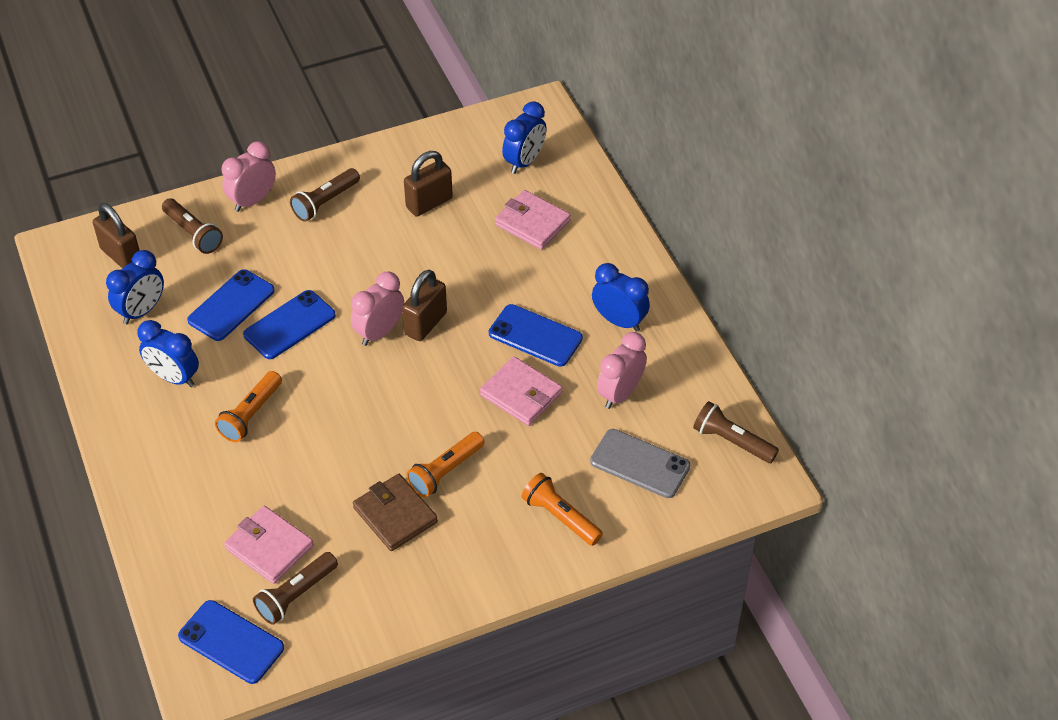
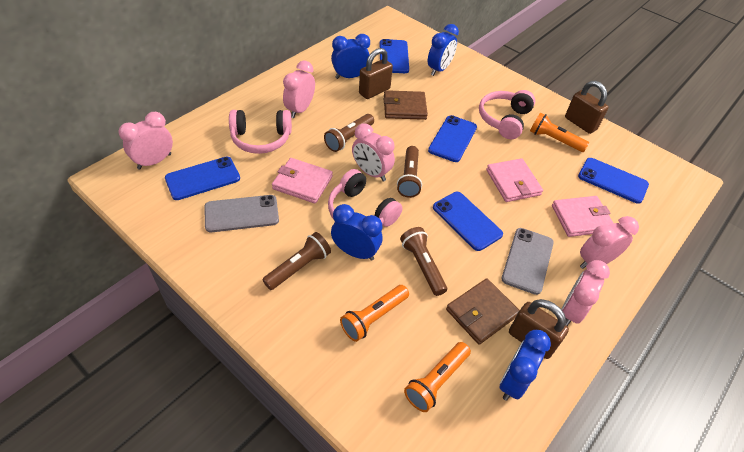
blue phone: 4 -> 5
brown wallet: 1 -> 2
grey phone: 1 -> 2
pink clock: 3 -> 5
pink headphones: 0 -> 3

